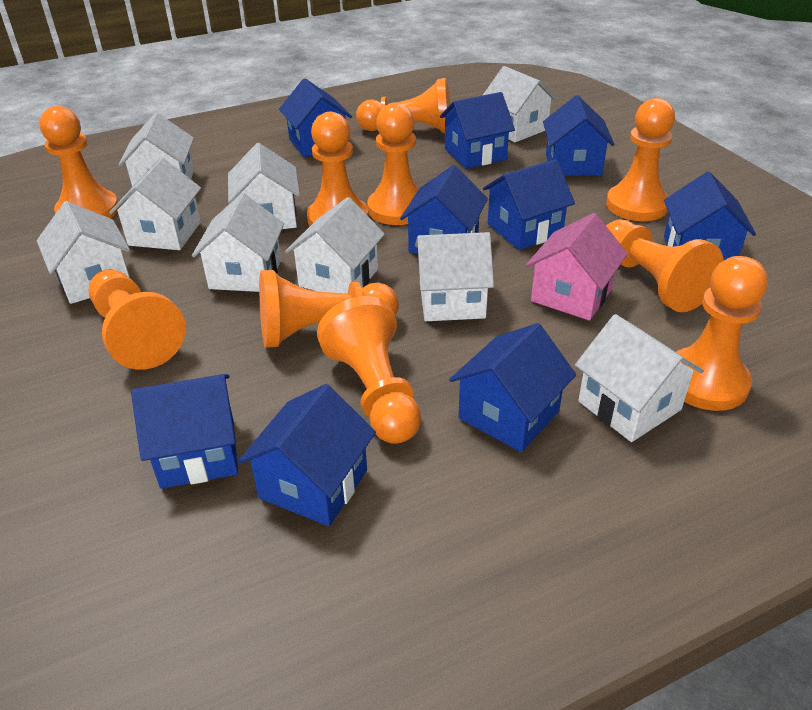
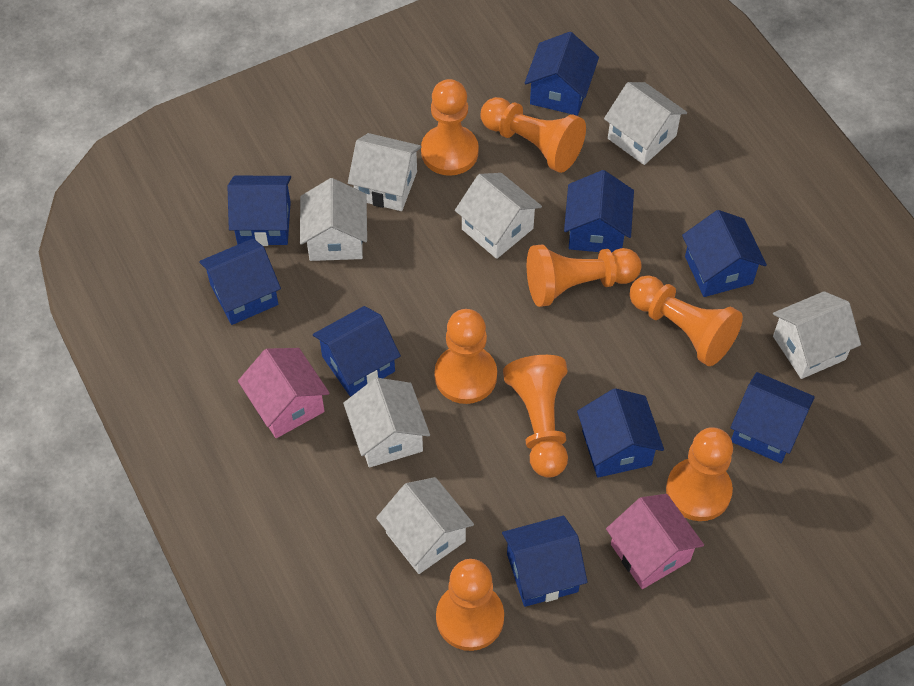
orange pawn: 10 -> 8
pink house: 1 -> 2
white house: 9 -> 7

